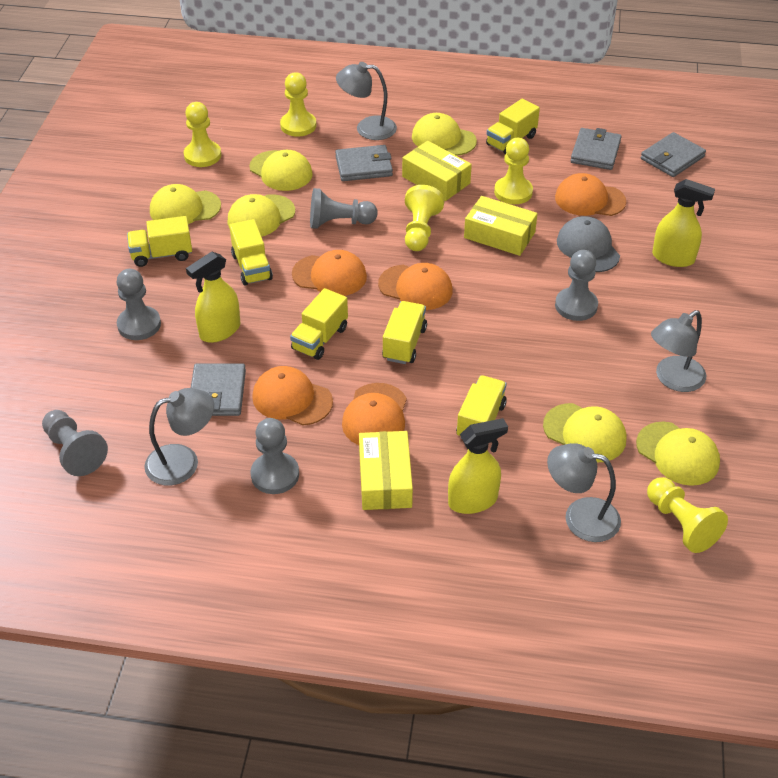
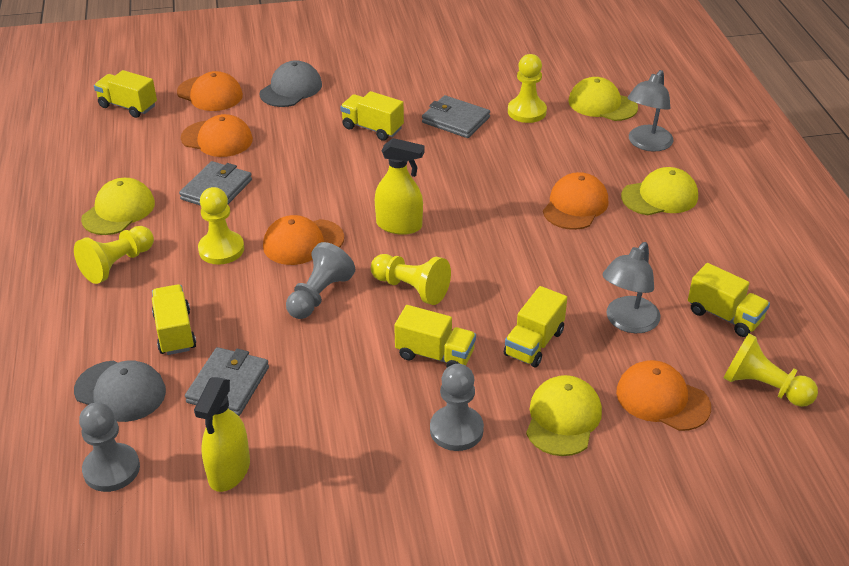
grey cap: 1 -> 2
grey lamp: 4 -> 2
grey pawn: 5 -> 3
grey wallet: 4 -> 3
yellow box: 3 -> 0
yellow cap: 6 -> 4
yellow spray bottle: 3 -> 2

